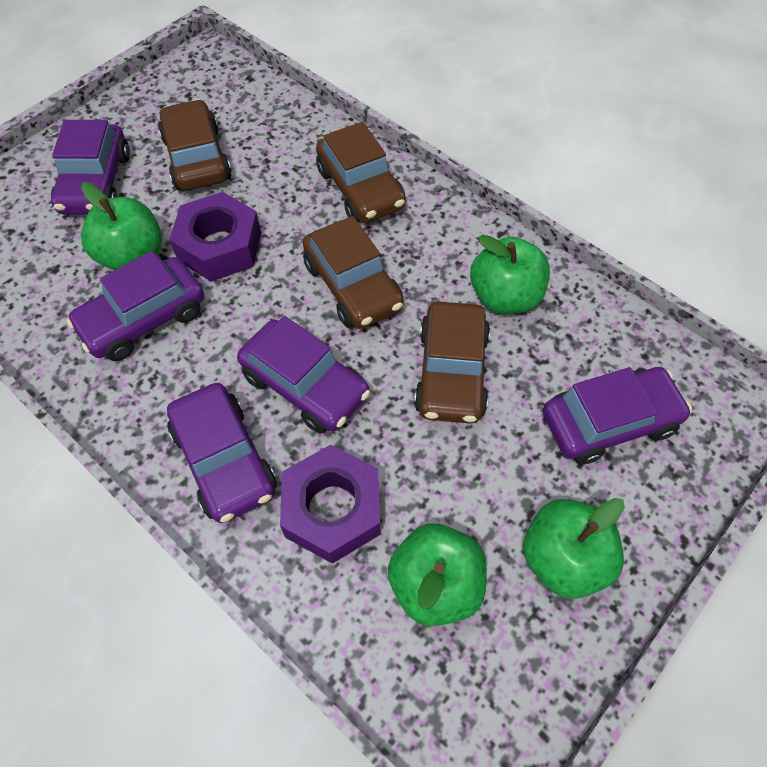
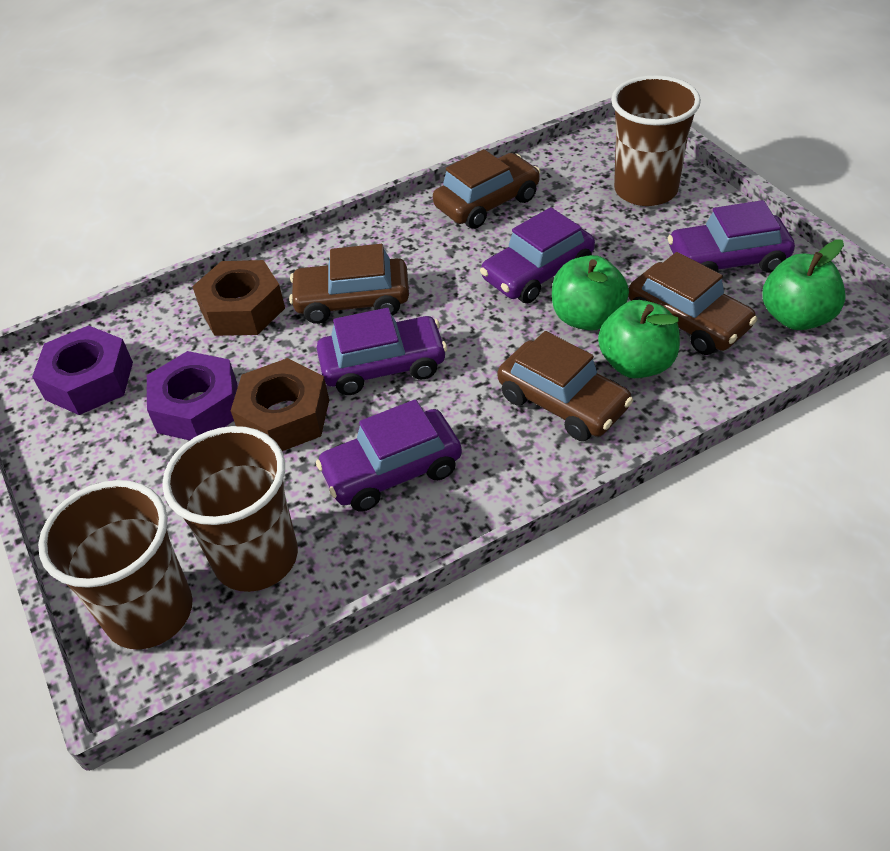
brown cup: 0 -> 3
brown nut: 0 -> 2
green apple: 4 -> 3
purple car: 5 -> 4

